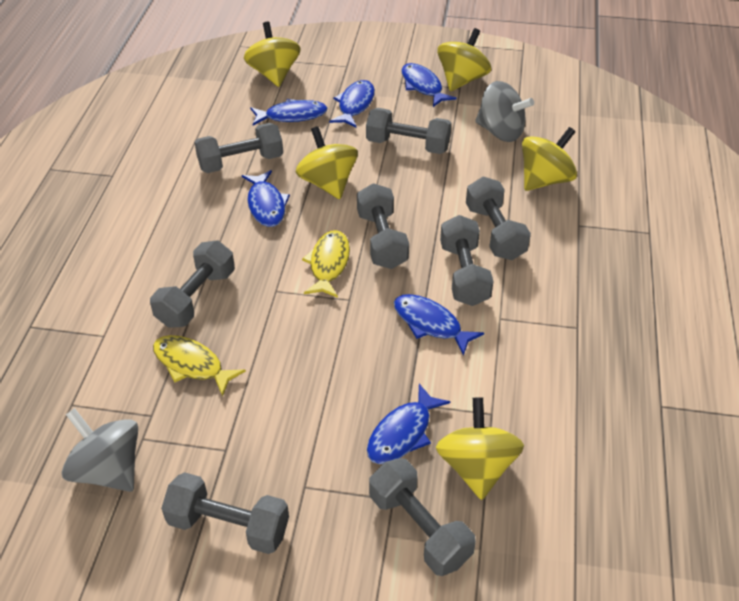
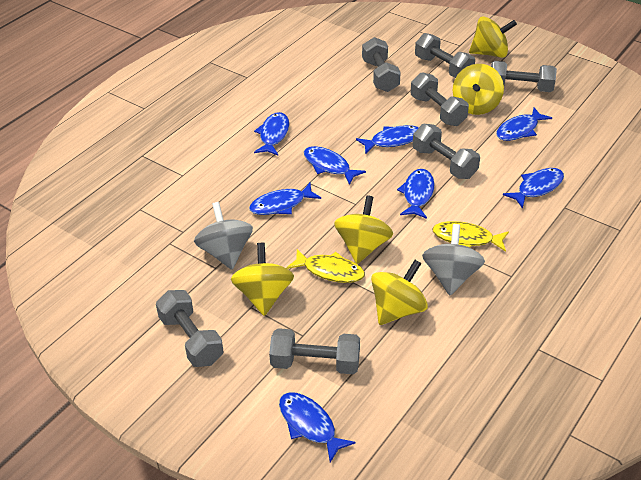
blue fish: 6 -> 8
grey dumbbell: 8 -> 7

